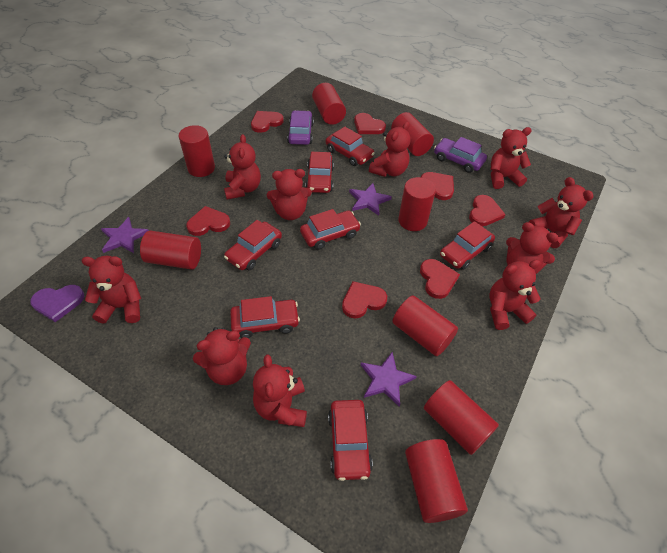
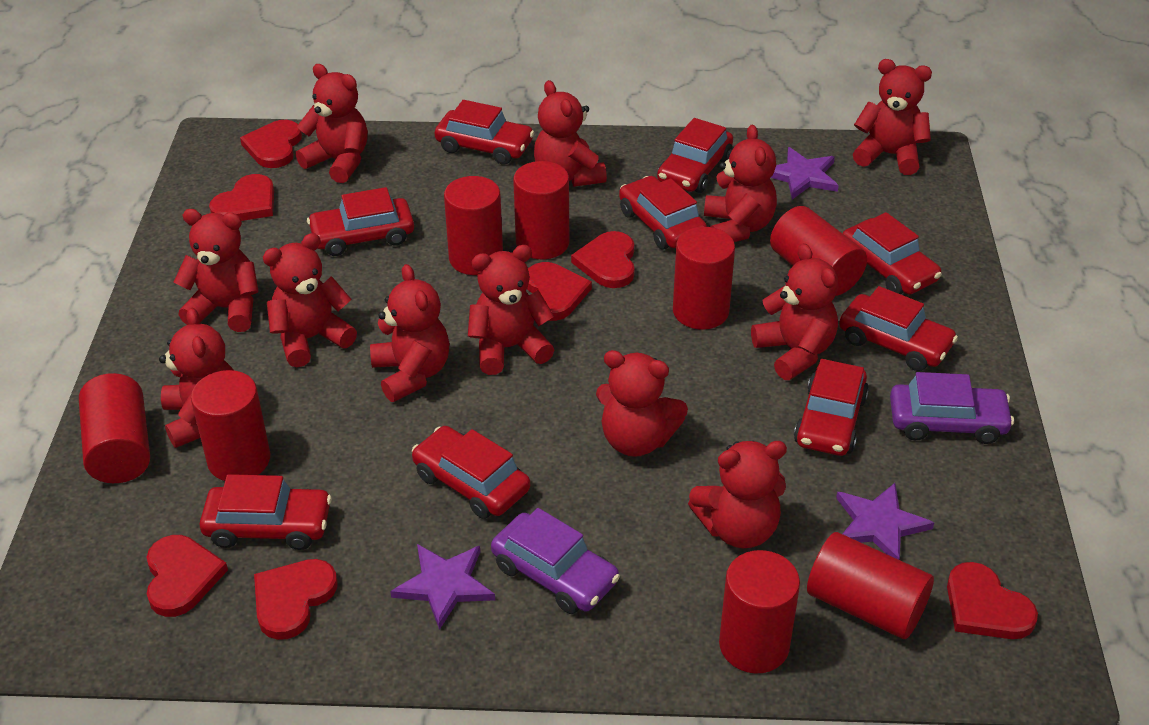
purple heart: 1 -> 0
red car: 7 -> 9
red teddy bear: 10 -> 12

